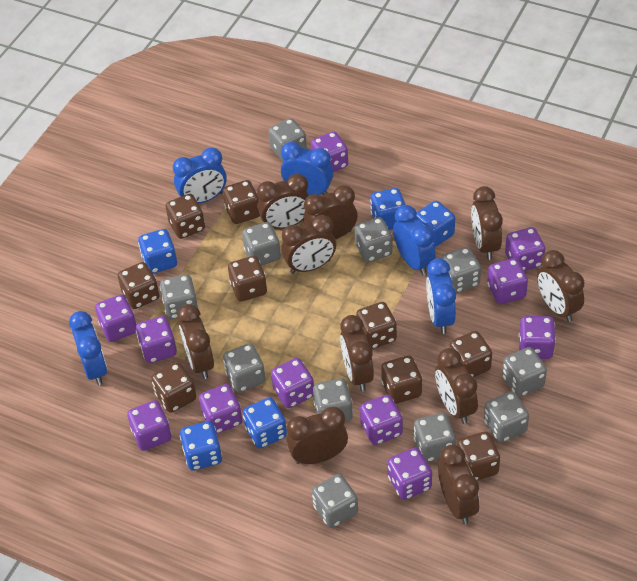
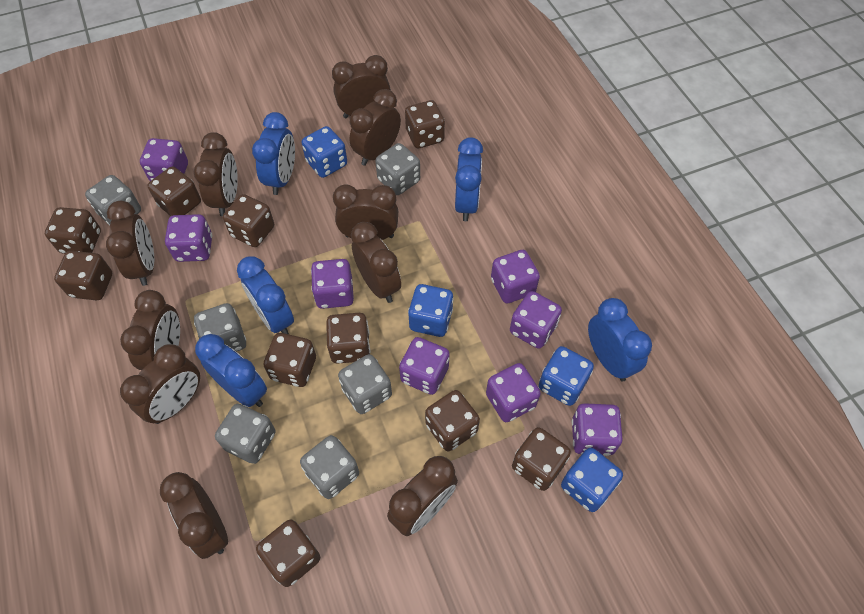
blue dice: 5 -> 4
brown dice: 9 -> 10
grey dice: 11 -> 6
purple dice: 11 -> 8

